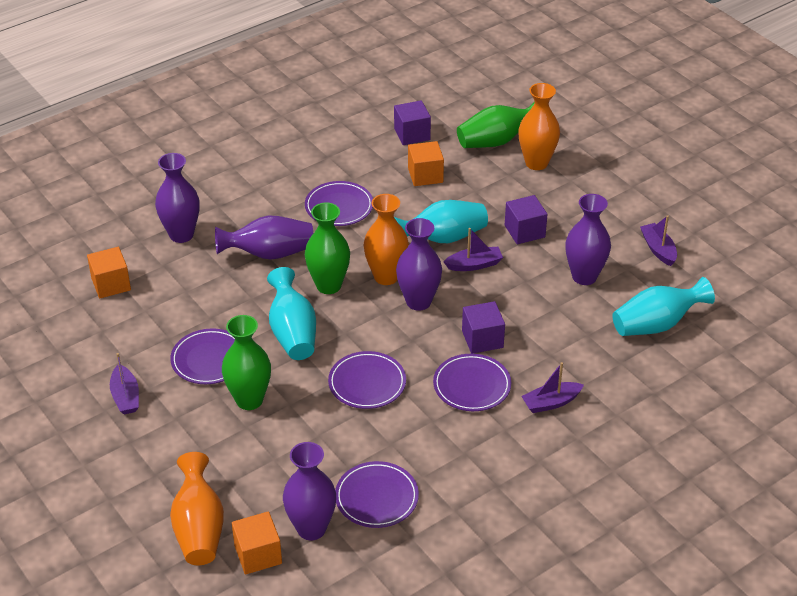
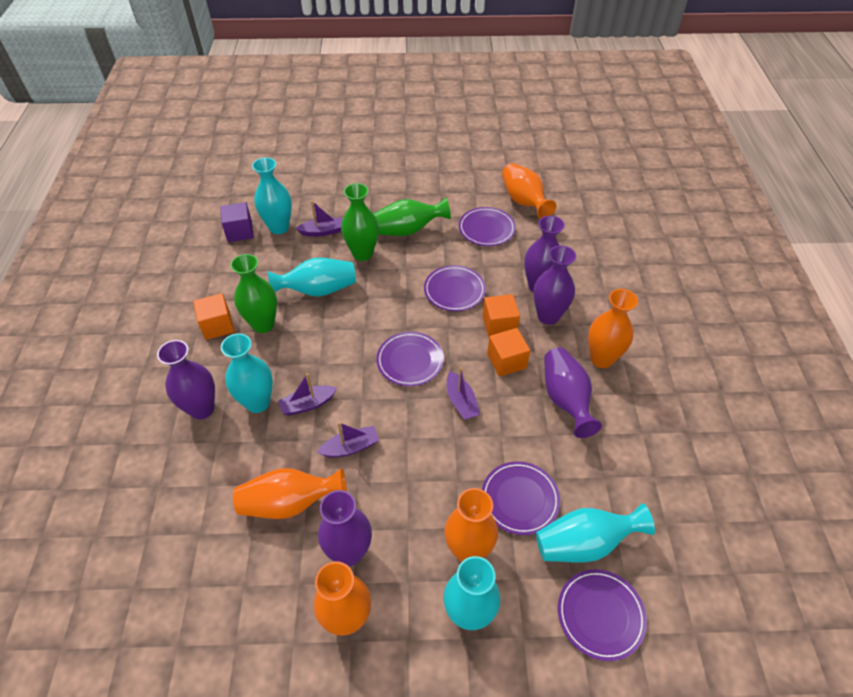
orange vase: 3 -> 5
purple cube: 3 -> 1
turquoise vase: 3 -> 5

